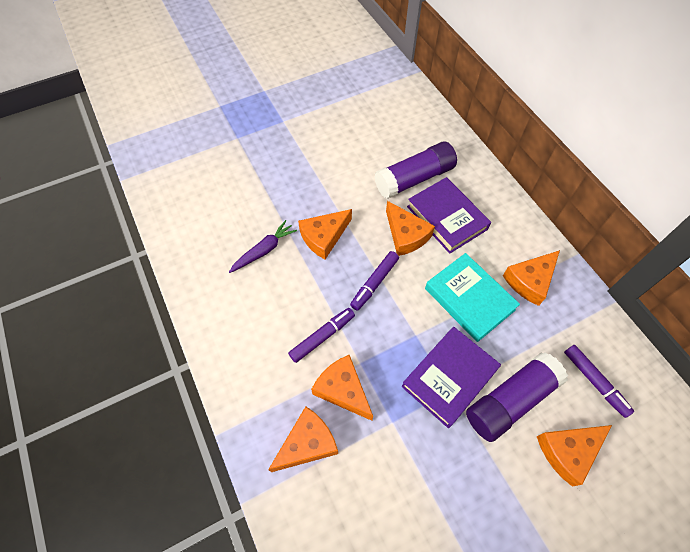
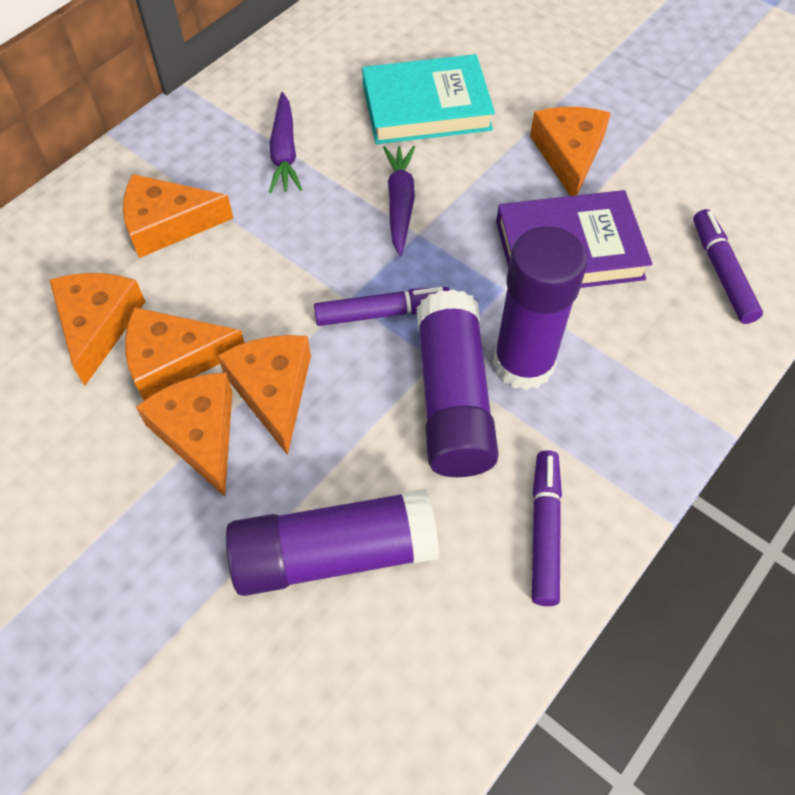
purple book: 2 -> 1
purple carrot: 1 -> 2
purple glue stick: 2 -> 3

